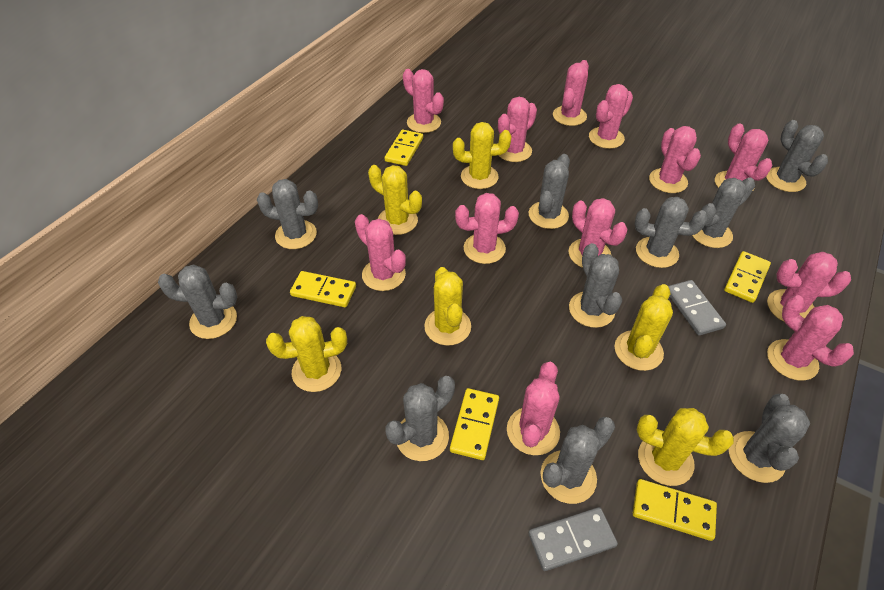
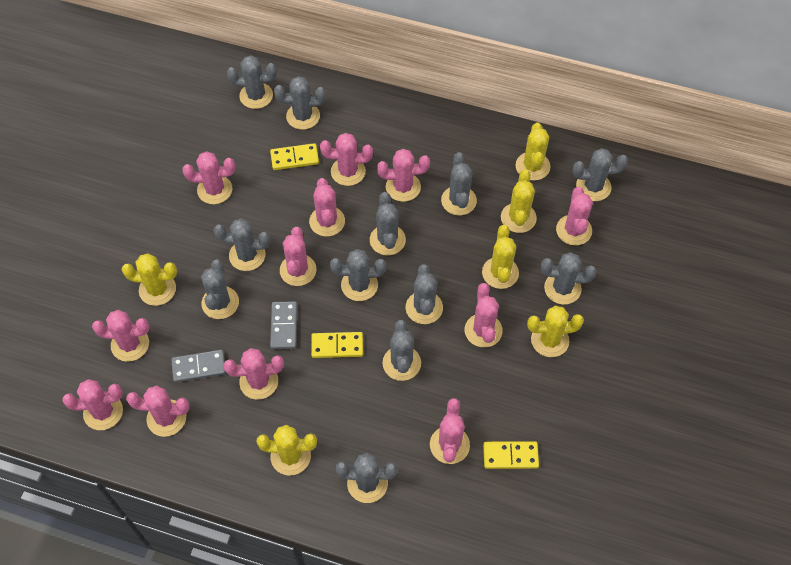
grey cactus: 10 -> 12
yellow domino: 5 -> 3

